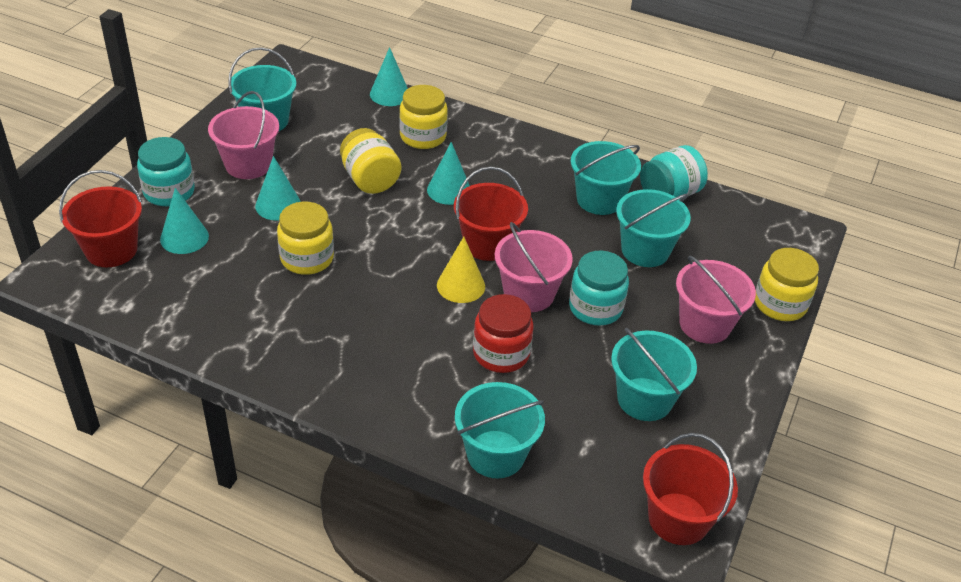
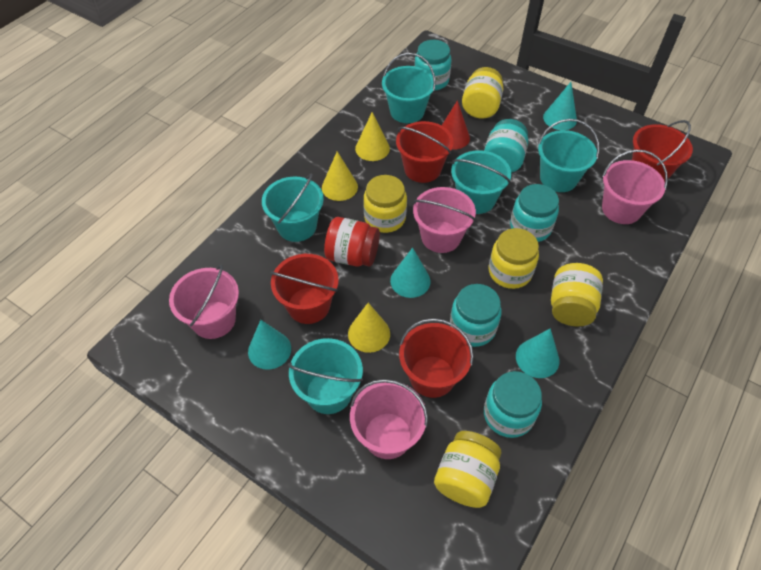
pink bucket: 3 -> 4
red bucket: 3 -> 4
red cone: 0 -> 1
turquoise jar: 3 -> 5
yellow cone: 1 -> 3
yellow jar: 4 -> 5

